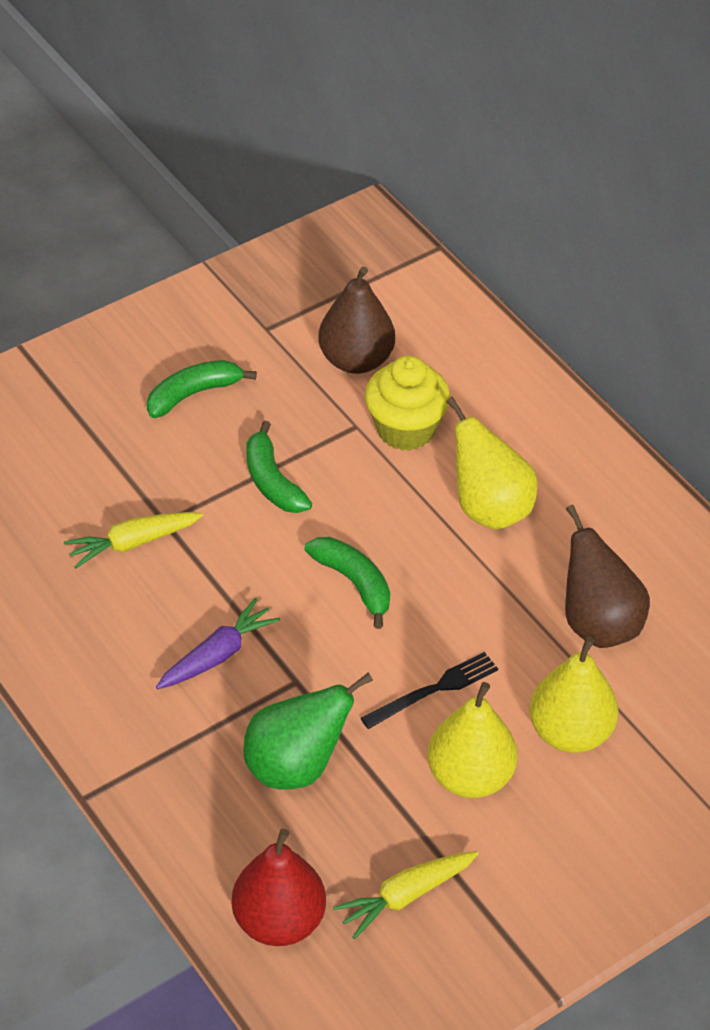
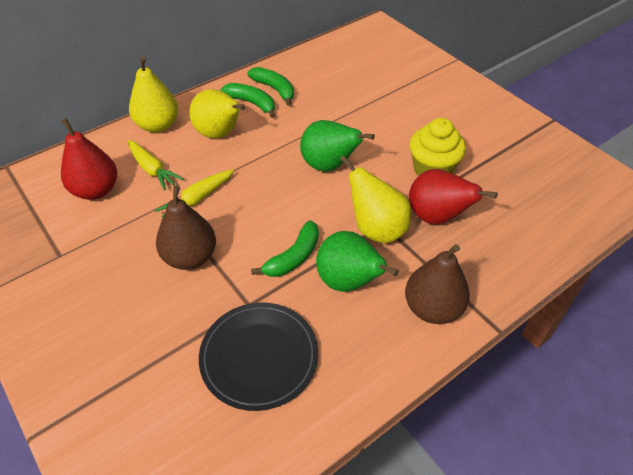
black fork: 1 -> 0
black plate: 0 -> 1
green pear: 1 -> 2
purple carrot: 1 -> 0
red pear: 1 -> 2

